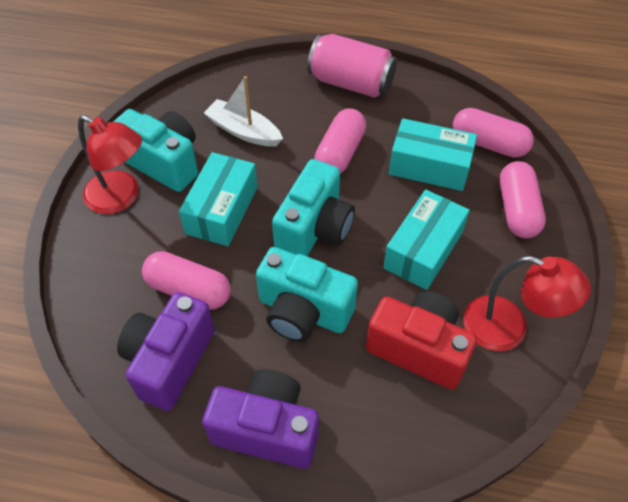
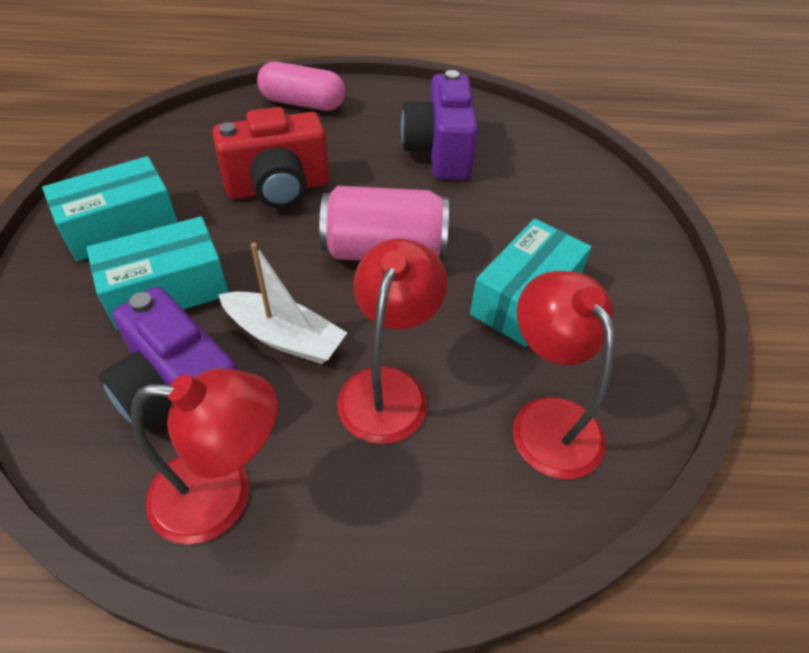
pink capsule: 4 -> 1
red lamp: 2 -> 3
turquoise camera: 3 -> 0

